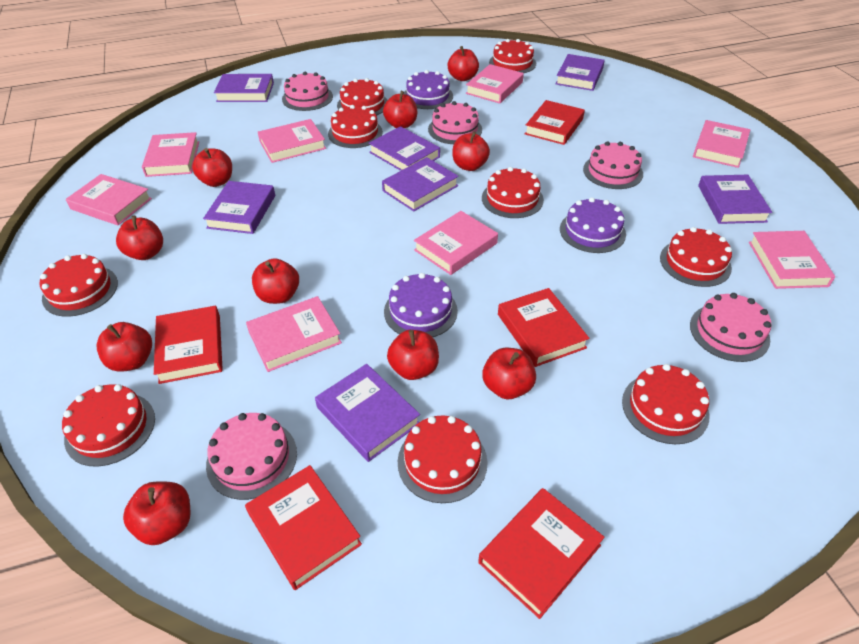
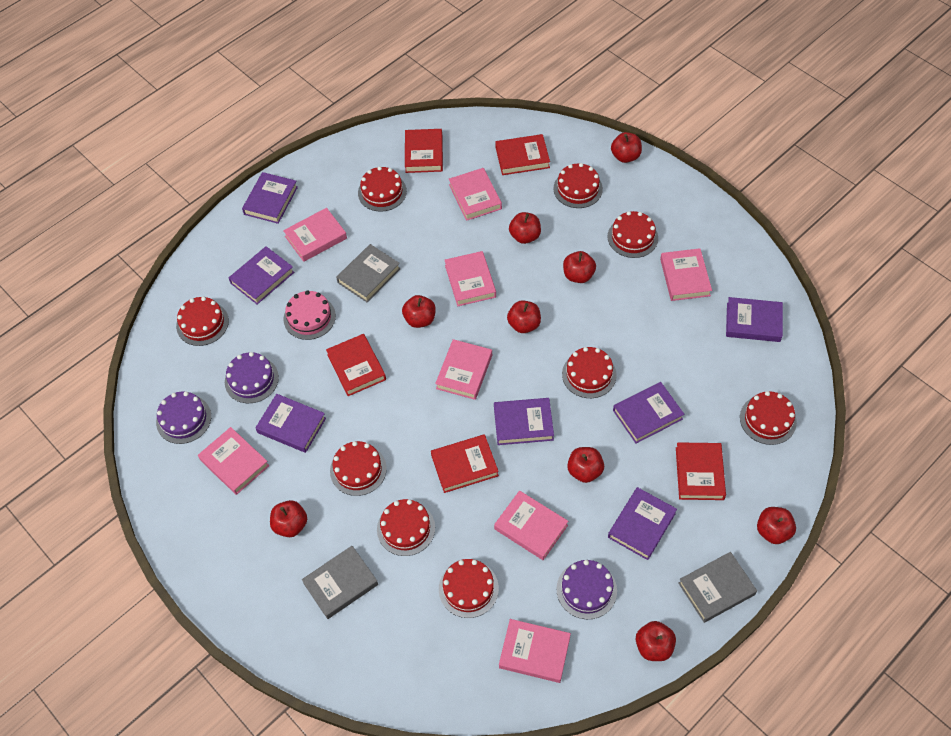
grey book: 0 -> 3
pink cake: 5 -> 1
red apple: 10 -> 9

